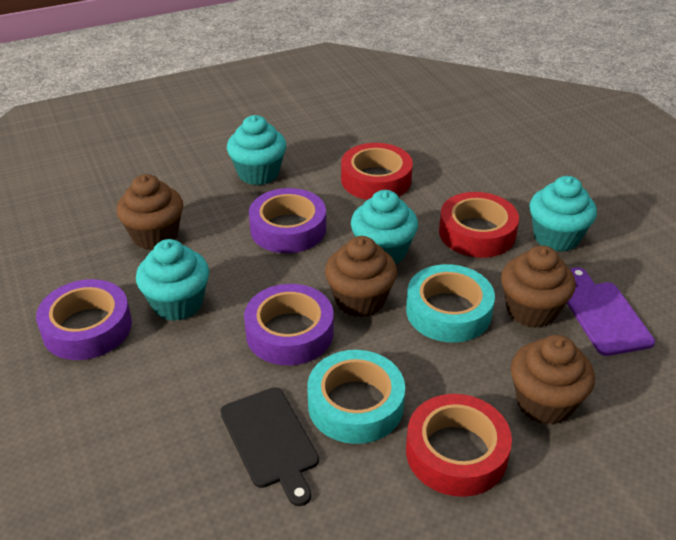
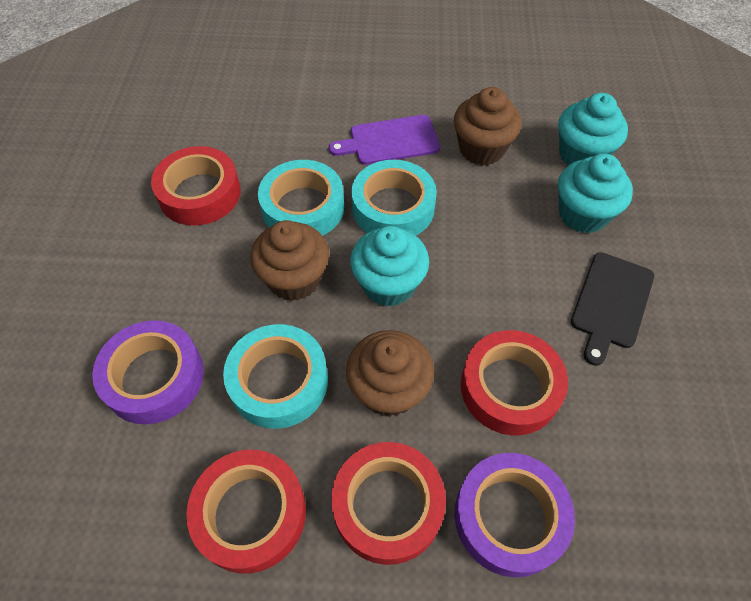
brown cupcake: 4 -> 3
purple tape: 3 -> 2
red tape: 3 -> 4
turquoise cupcake: 4 -> 3
turquoise tape: 2 -> 3

